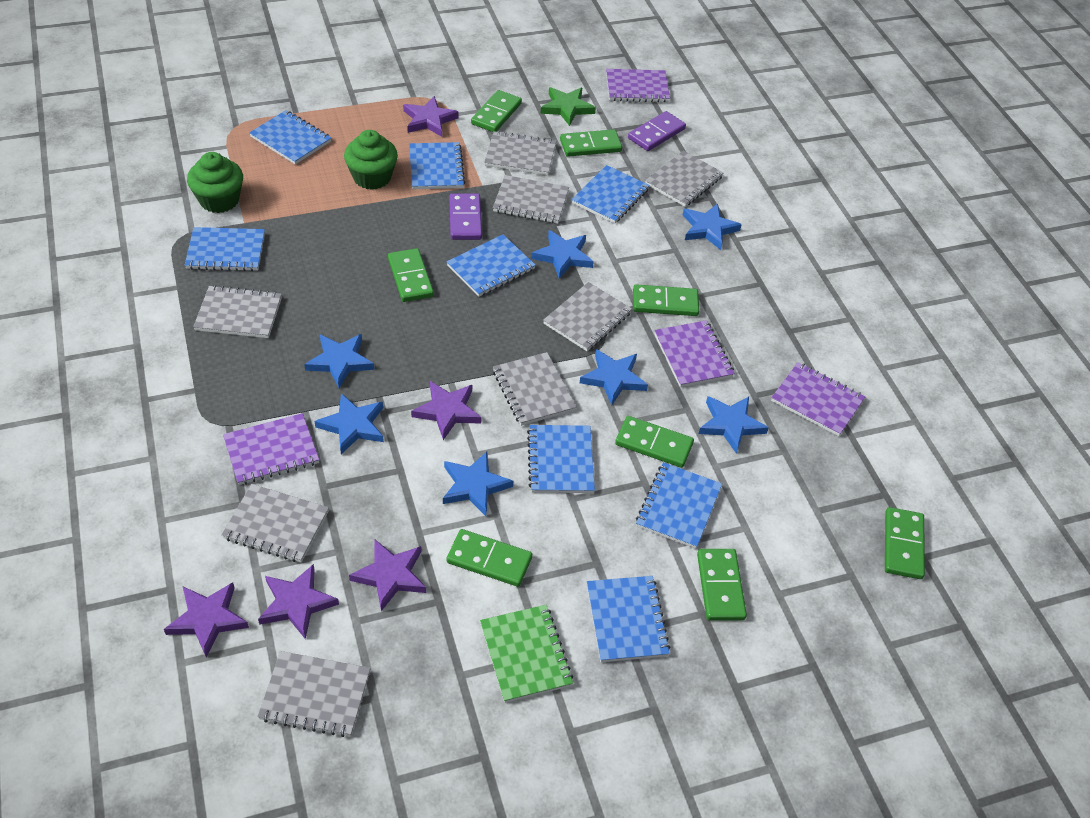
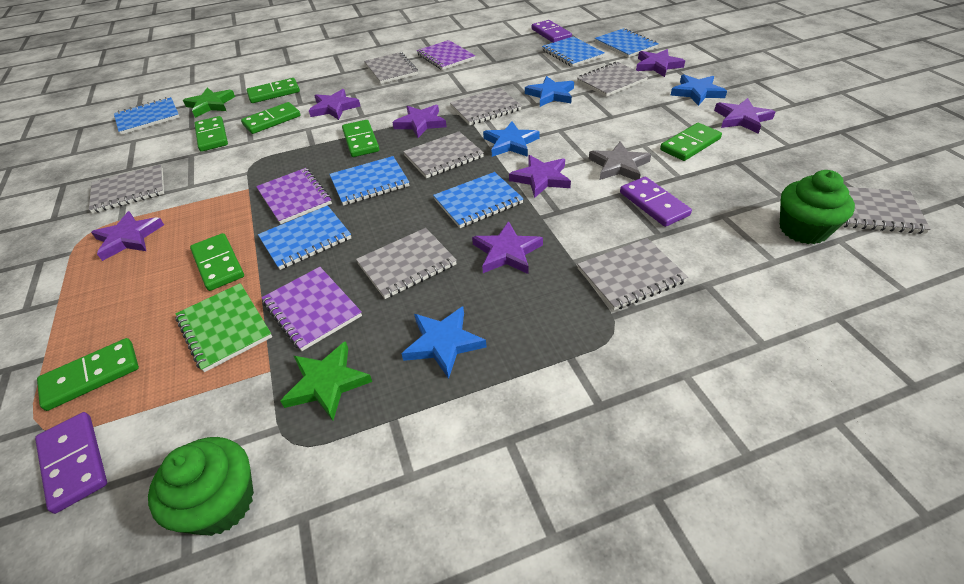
blue notebook: 8 -> 6
blue star: 7 -> 4
green domino: 8 -> 7
green star: 1 -> 2
grey star: 0 -> 1
purple domino: 2 -> 3
purple notebook: 4 -> 3
purple star: 5 -> 7

